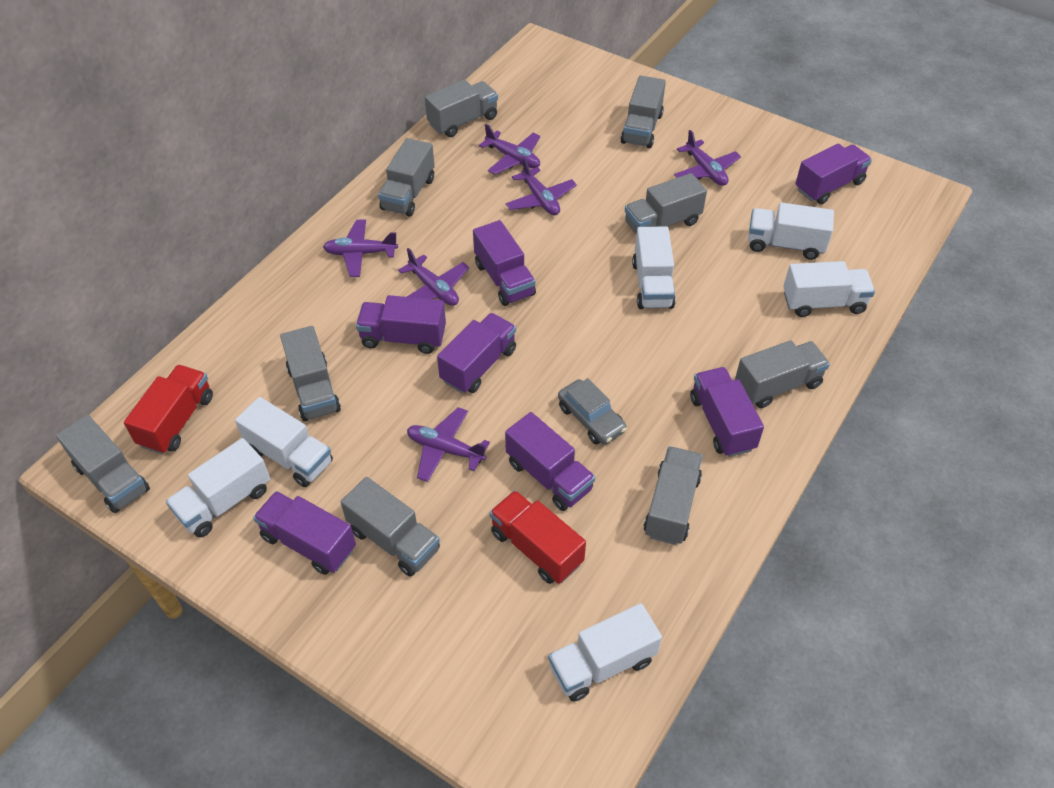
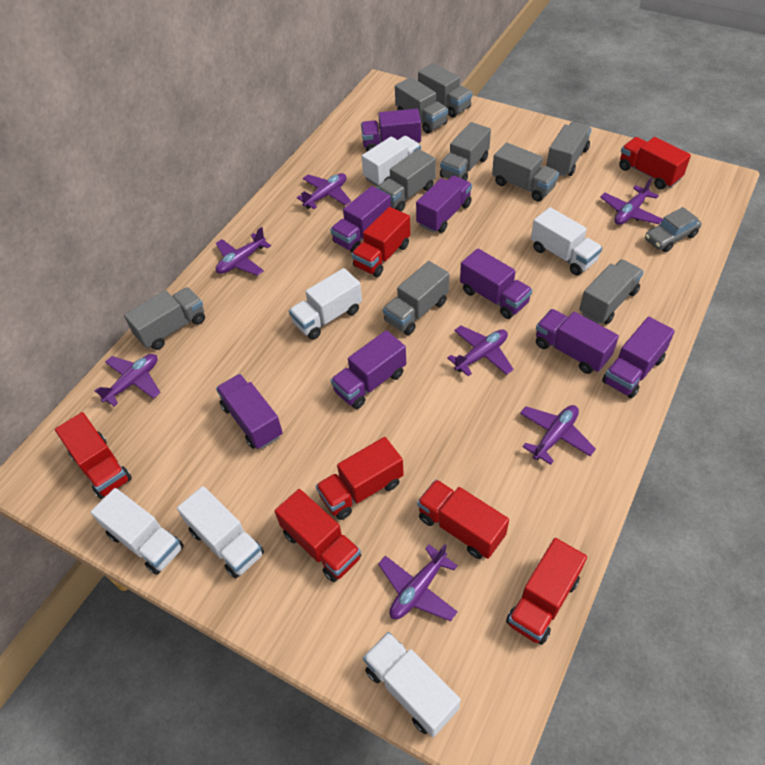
purple plane: 6 -> 7
purple truck: 7 -> 8
red truck: 2 -> 7

